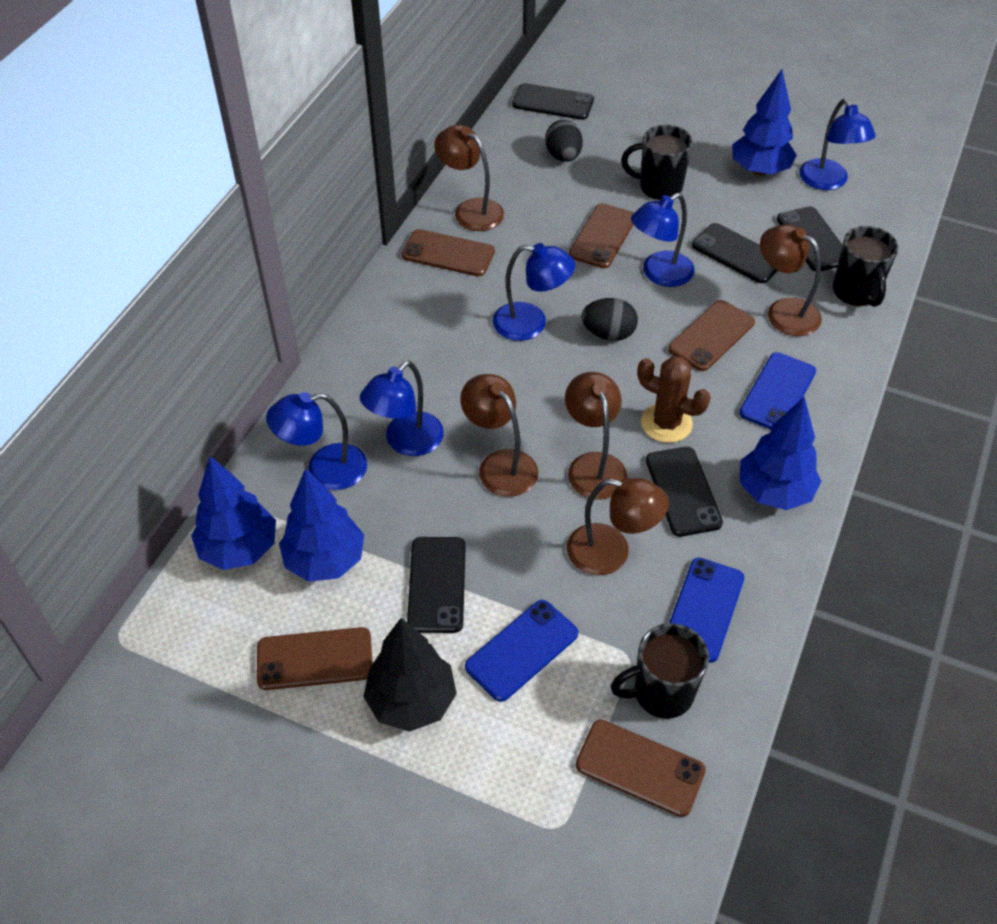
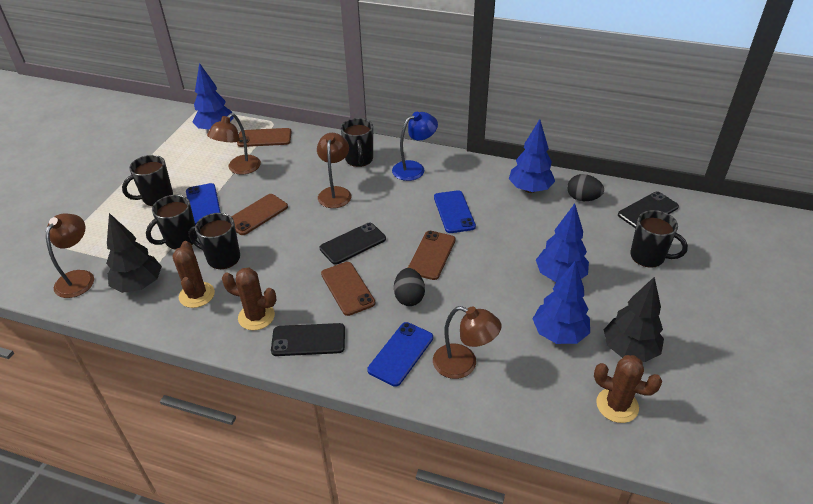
black mug: 3 -> 5
black phone: 5 -> 3
black tree: 1 -> 2
blue lamp: 5 -> 1
brown cactus: 1 -> 3
brown lamp: 5 -> 4
brown phone: 5 -> 4

